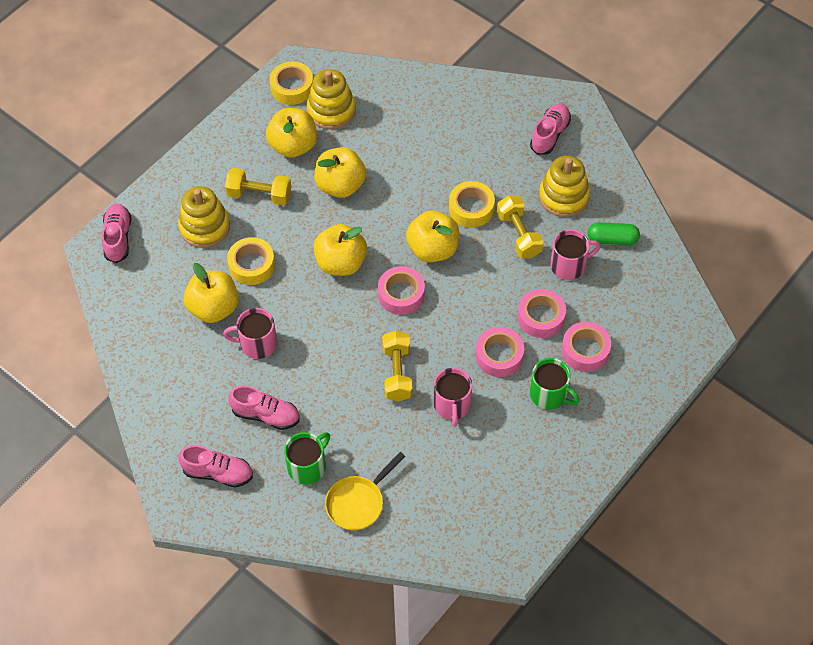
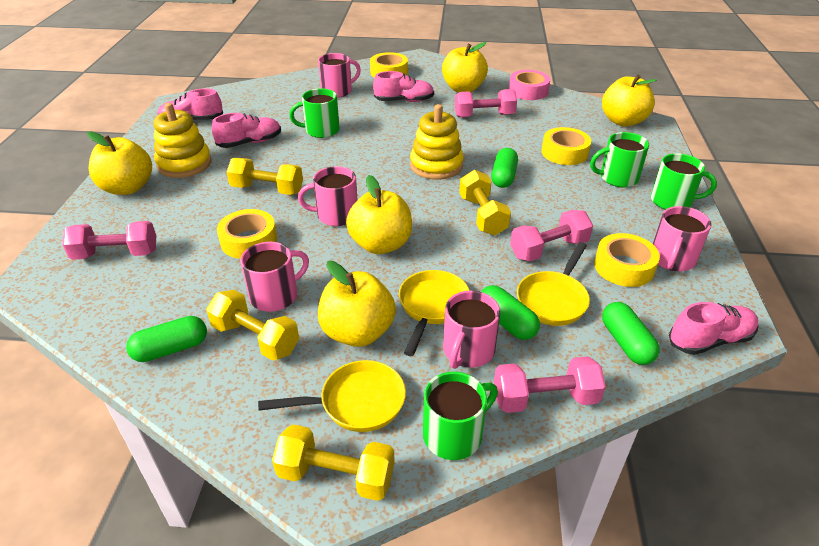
green capsule: 1 -> 4
green mug: 2 -> 4
pink dumbbell: 0 -> 4
pink mug: 3 -> 5
pink tape: 4 -> 1
yellow dumbbell: 3 -> 4
yellow pan: 1 -> 3
yellow stacking toy: 3 -> 2
yellow tape: 3 -> 4

